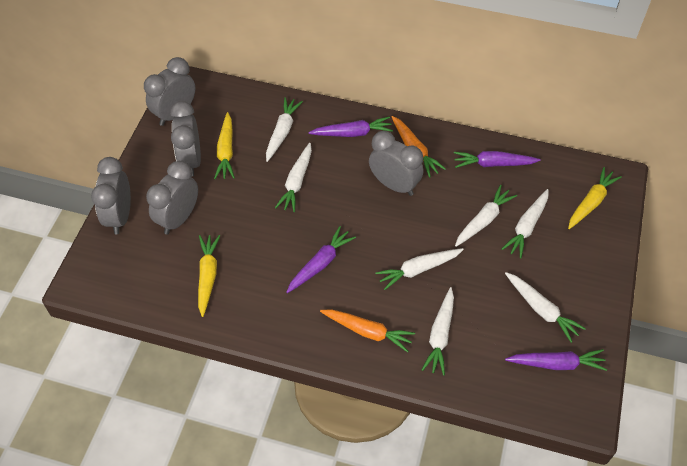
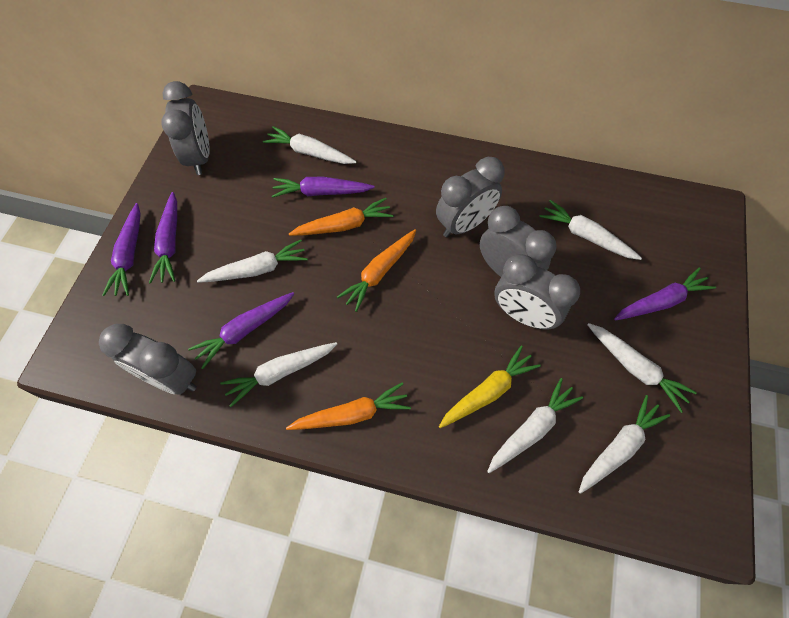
orange carrot: 2 -> 3
purple carrot: 4 -> 5
yellow carrot: 3 -> 1

